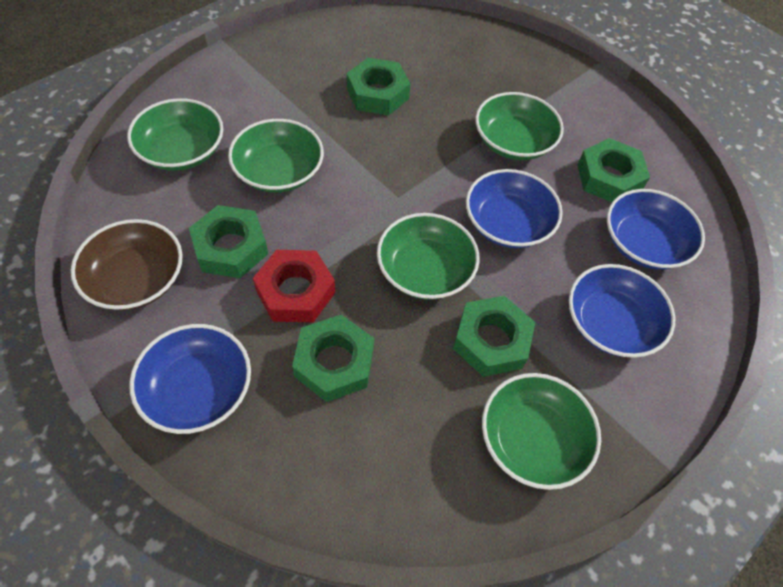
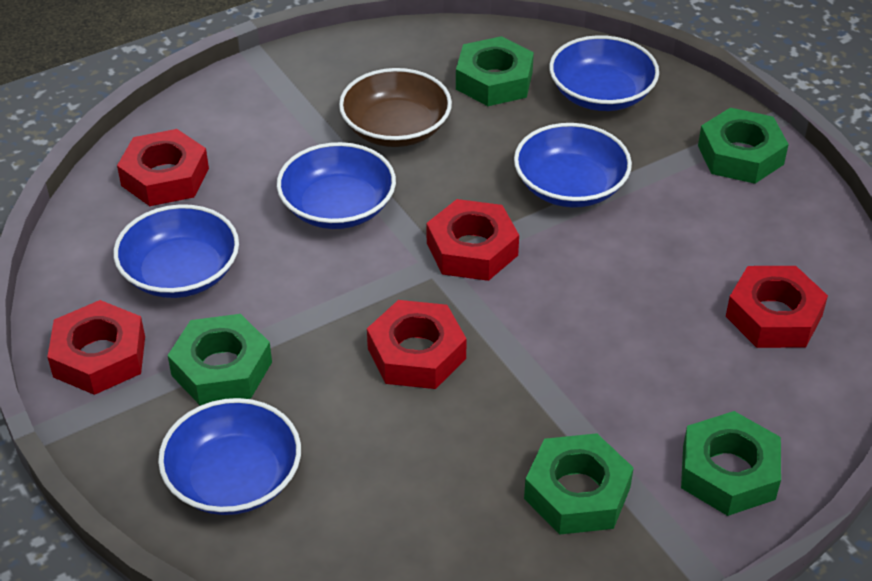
blue bowl: 4 -> 5
green bowl: 5 -> 0
red nut: 1 -> 5

